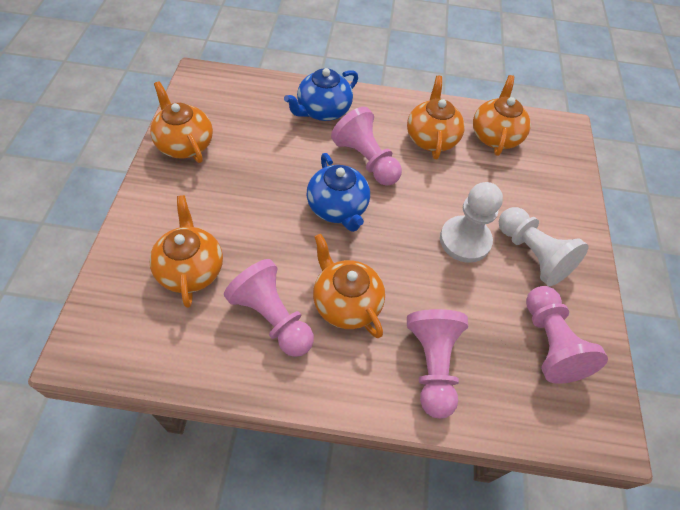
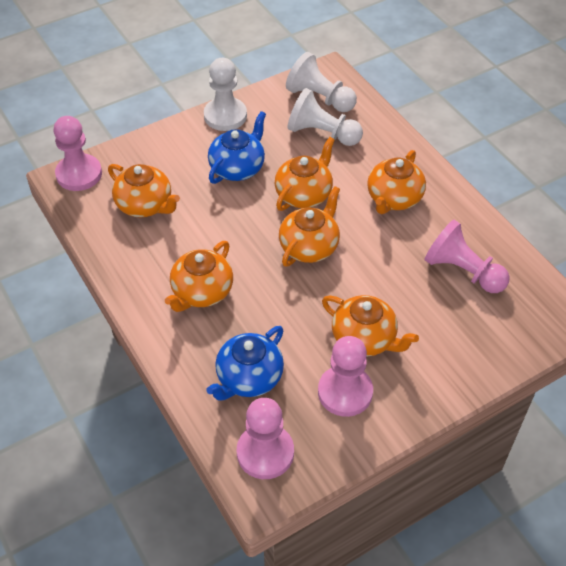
orange teapot: 5 -> 6
white pawn: 2 -> 3

